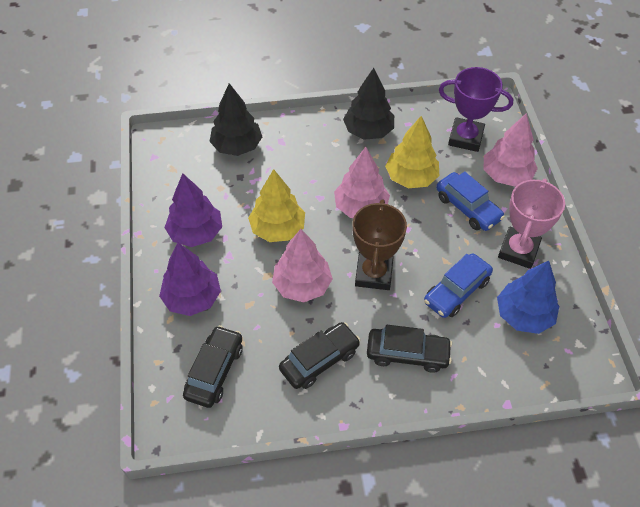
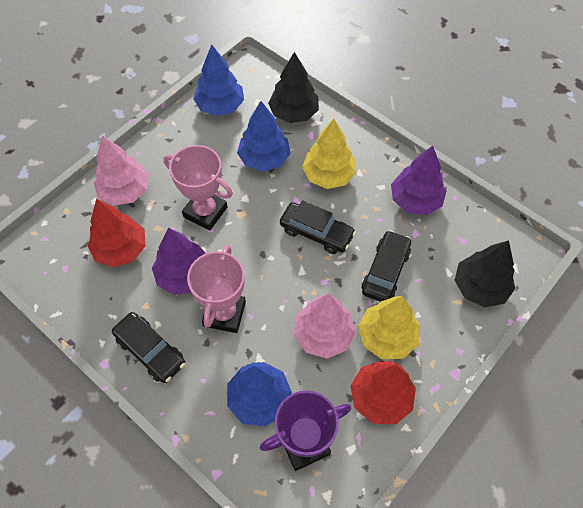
blue car: 2 -> 0
blue tree: 1 -> 3
brown trophy: 1 -> 0
pink tree: 3 -> 2
pink trophy: 1 -> 2
red tree: 0 -> 2

